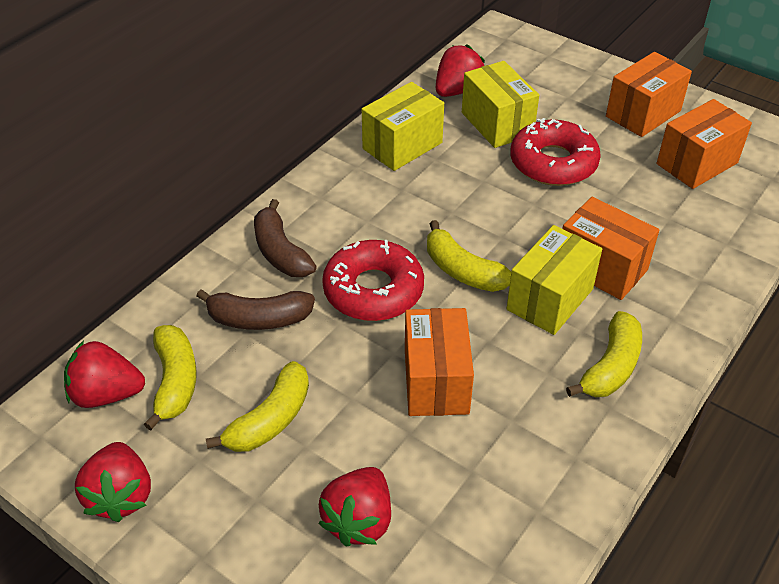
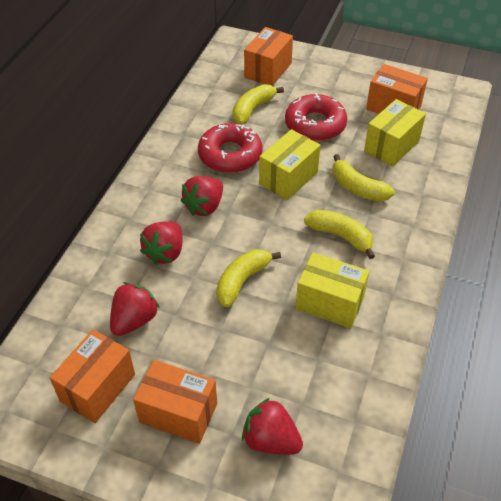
brown banana: 2 -> 0

